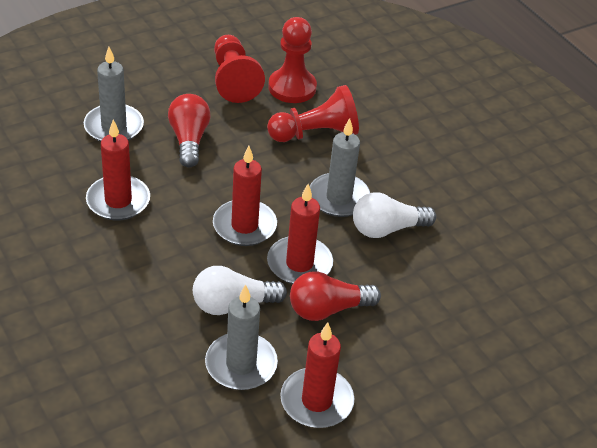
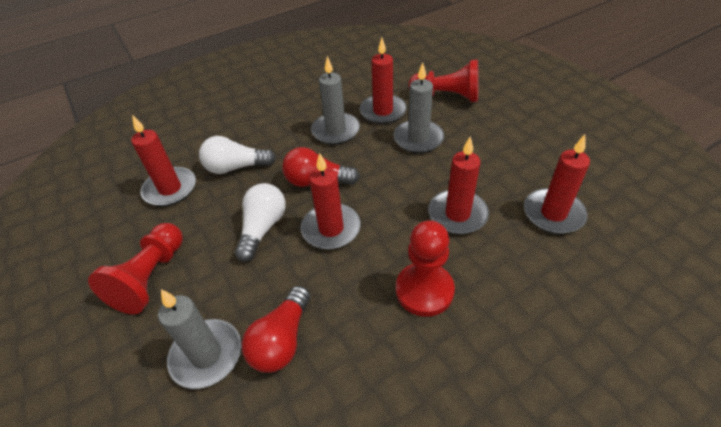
red candle: 4 -> 5

